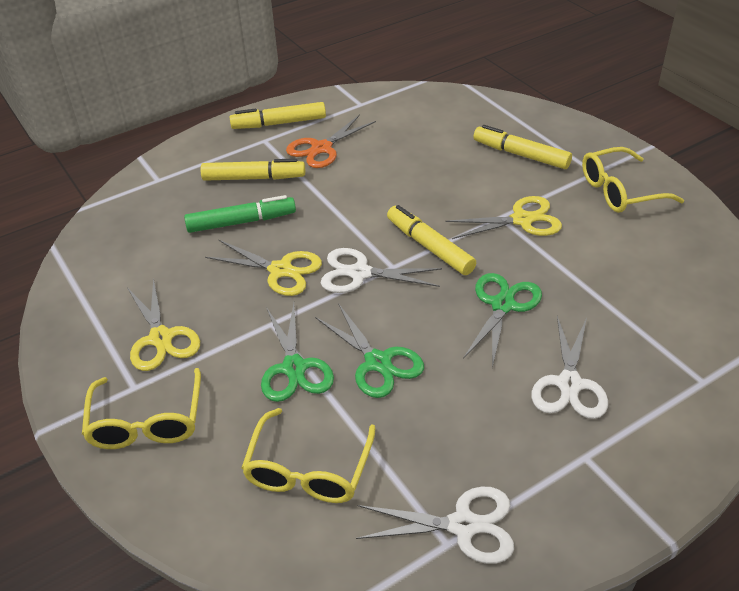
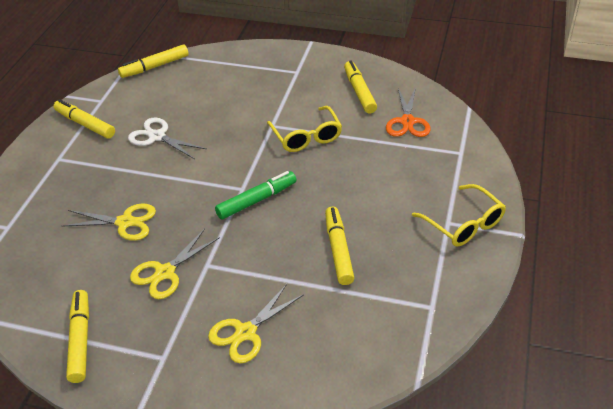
green scissors: 3 -> 0
white scissors: 3 -> 1
yellow glasses: 3 -> 2
yellow marker: 4 -> 5

